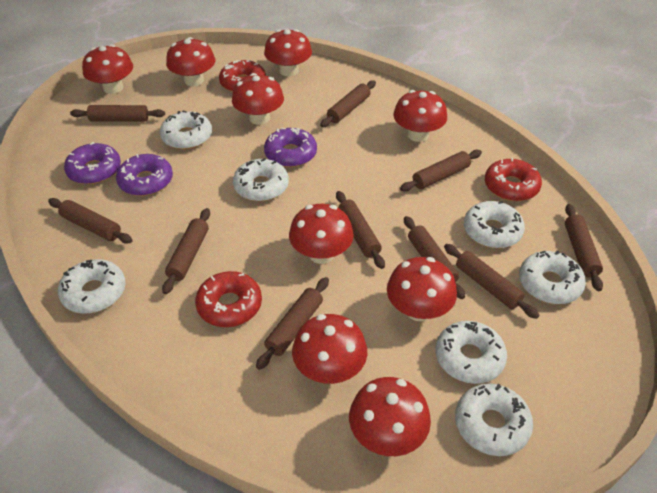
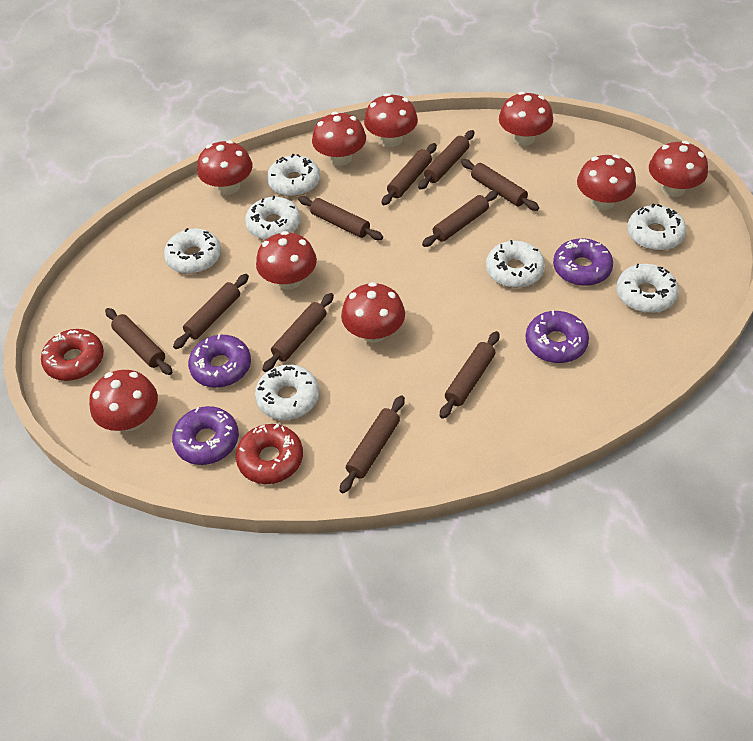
purple donut: 3 -> 4
red donut: 3 -> 2

